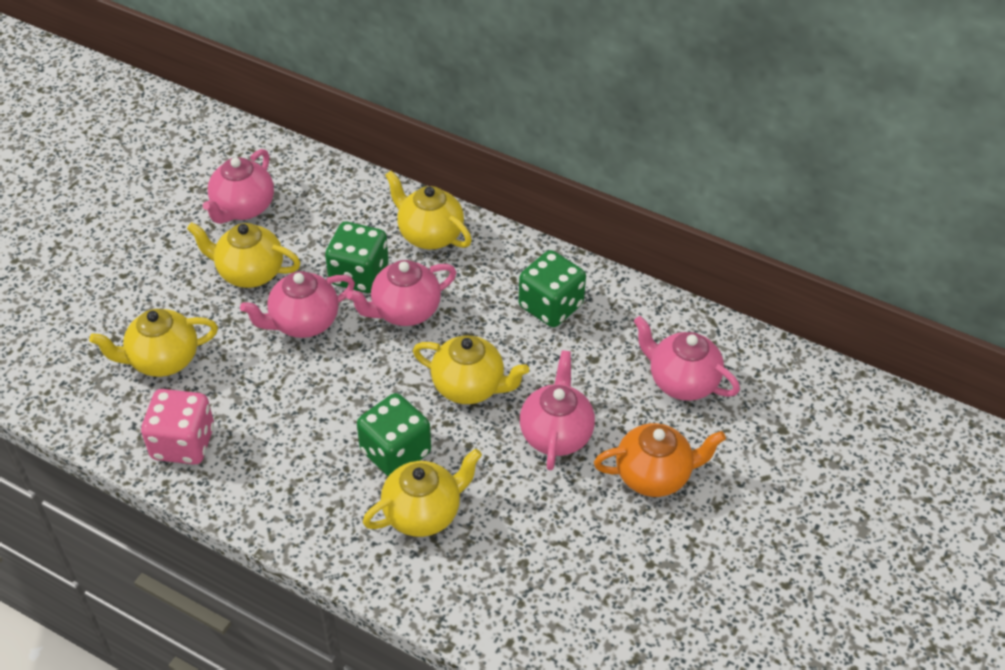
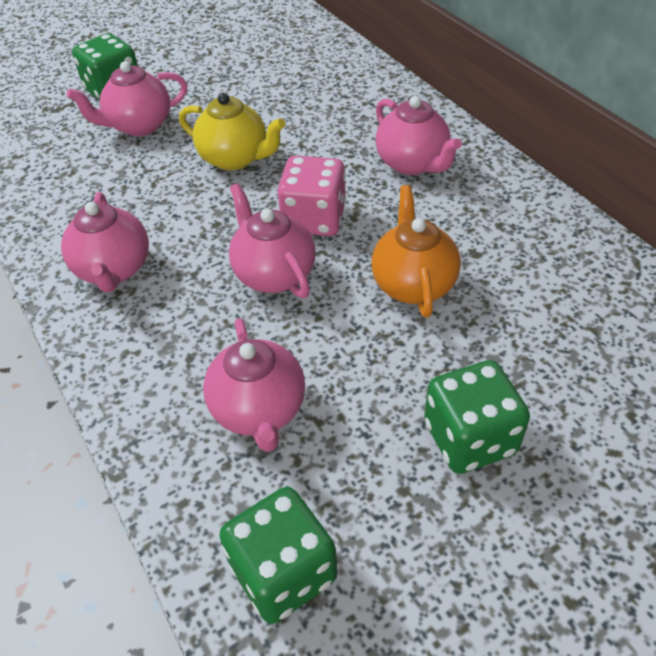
yellow teapot: 5 -> 1

